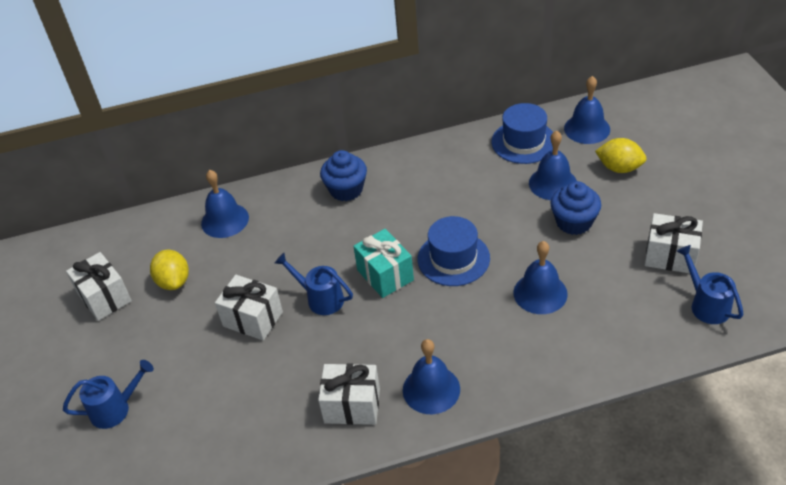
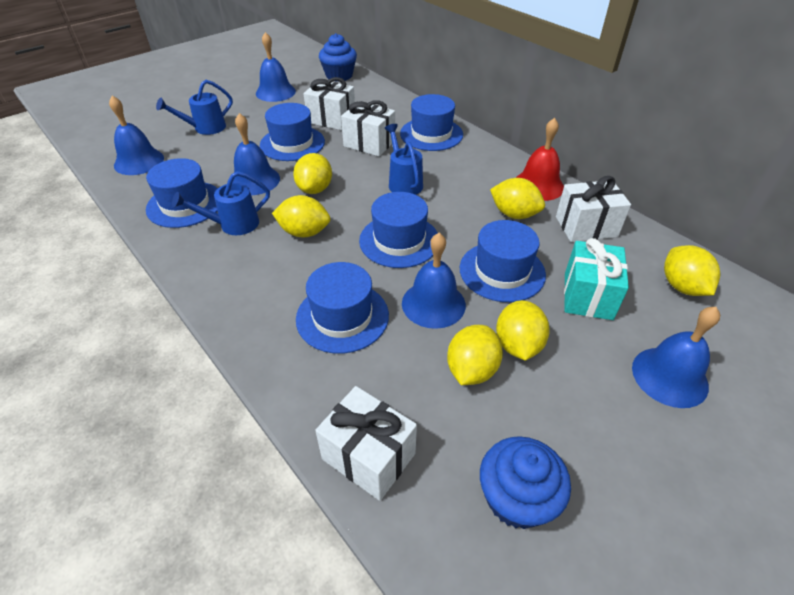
blue hat: 2 -> 6
red bell: 0 -> 1
yellow lemon: 2 -> 6

